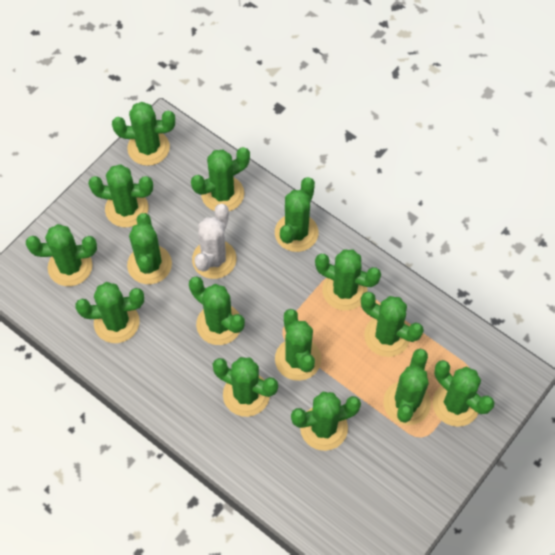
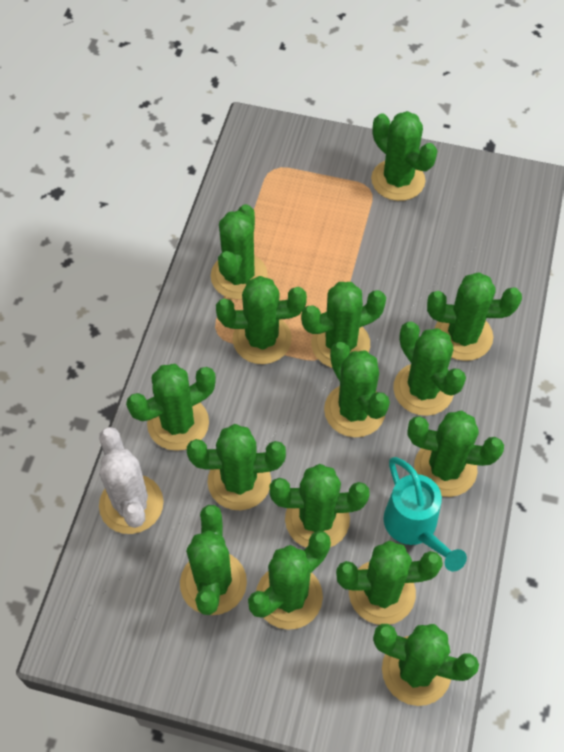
turquoise watering can: 0 -> 1

